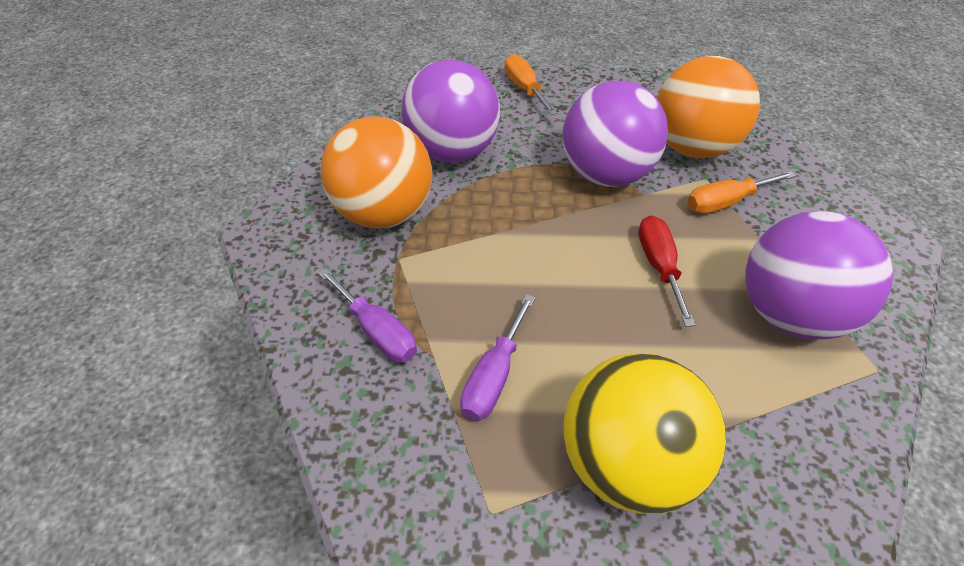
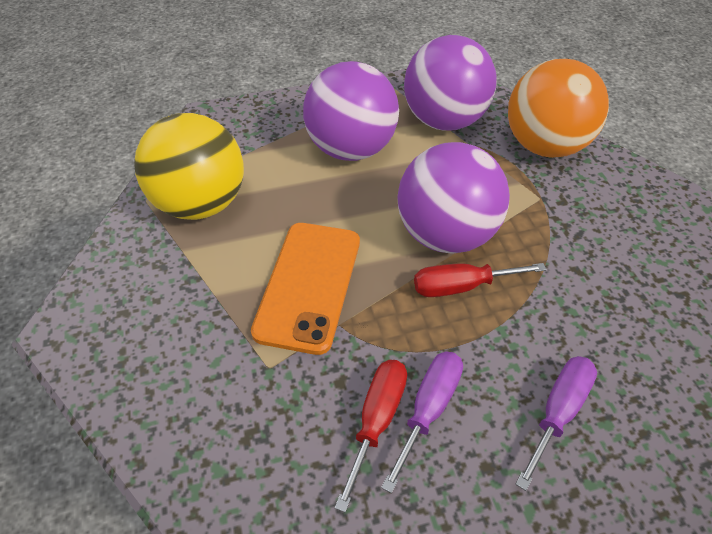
orange ball: 2 -> 1
orange phone: 0 -> 1
orange screwdriver: 2 -> 0
red screwdriver: 1 -> 2

